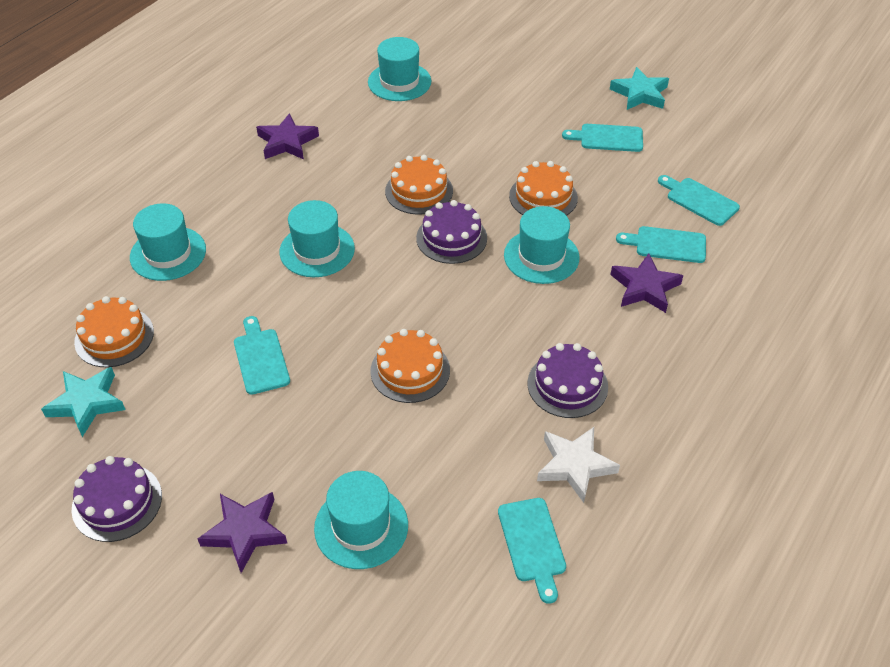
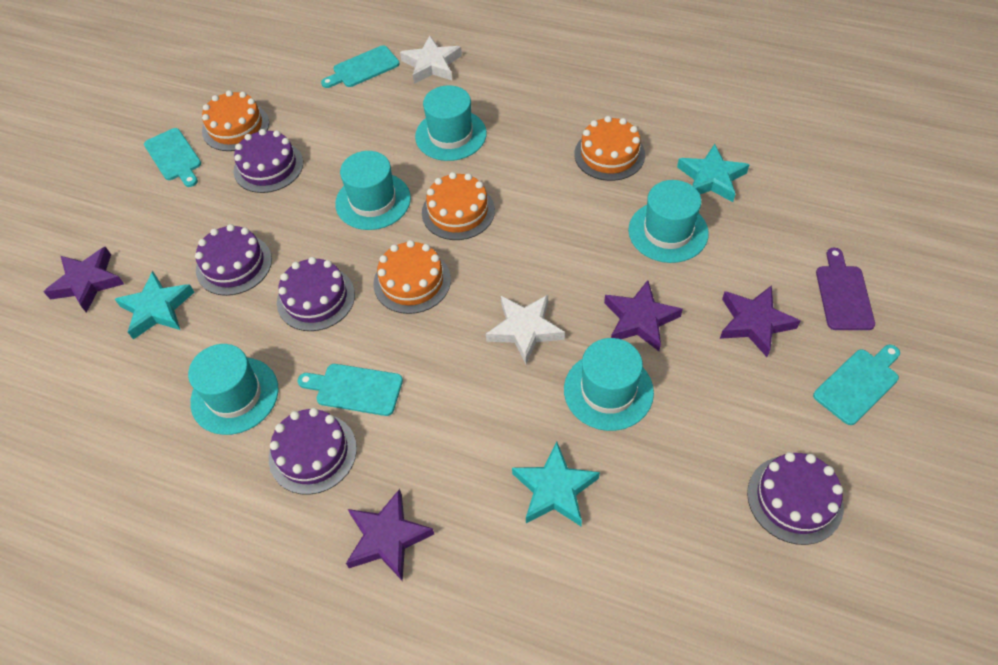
purple cake: 3 -> 5
purple cutting board: 0 -> 1
purple star: 3 -> 4
turquoise cutting board: 5 -> 4
turquoise star: 2 -> 3
white star: 1 -> 2

